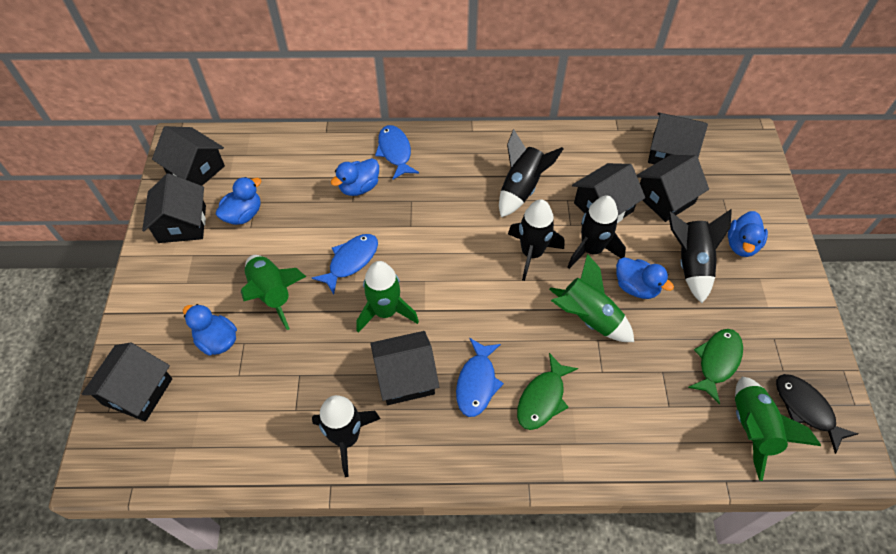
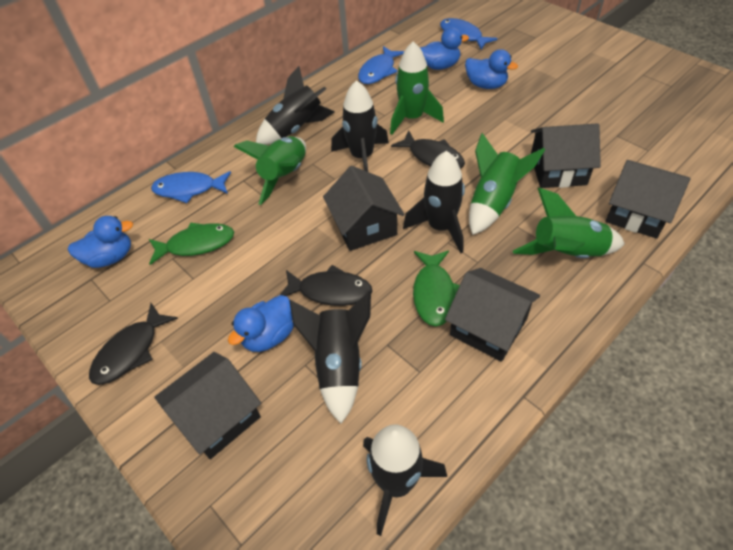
black fish: 1 -> 3
black house: 7 -> 5
blue duck: 5 -> 4

